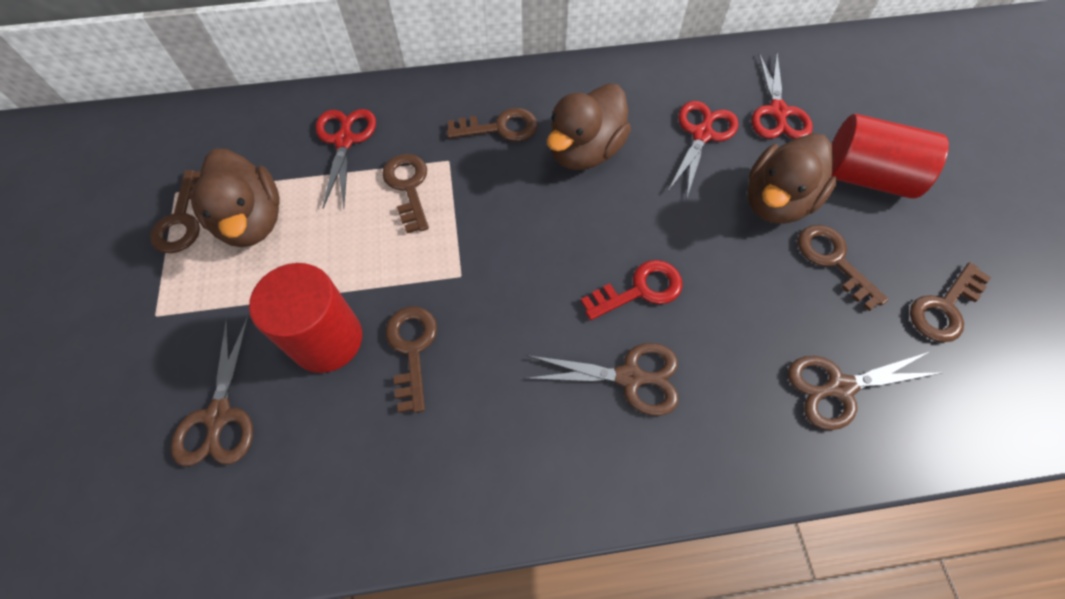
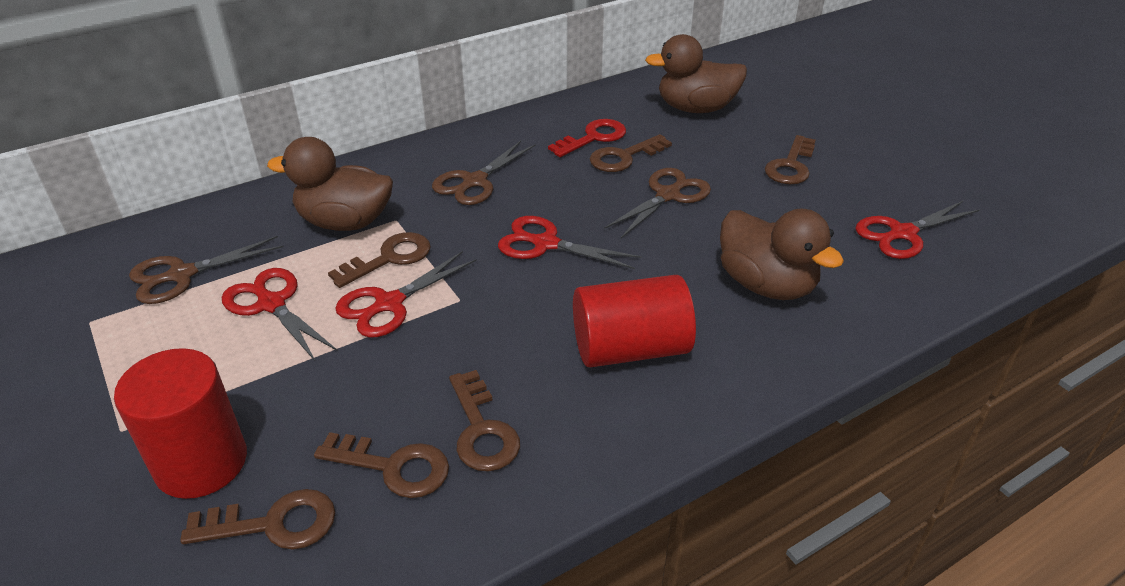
red scissors: 3 -> 4

